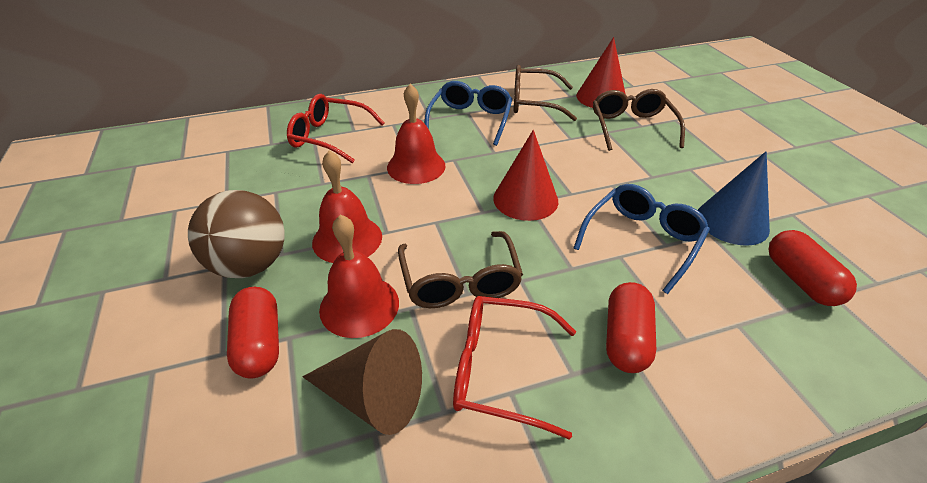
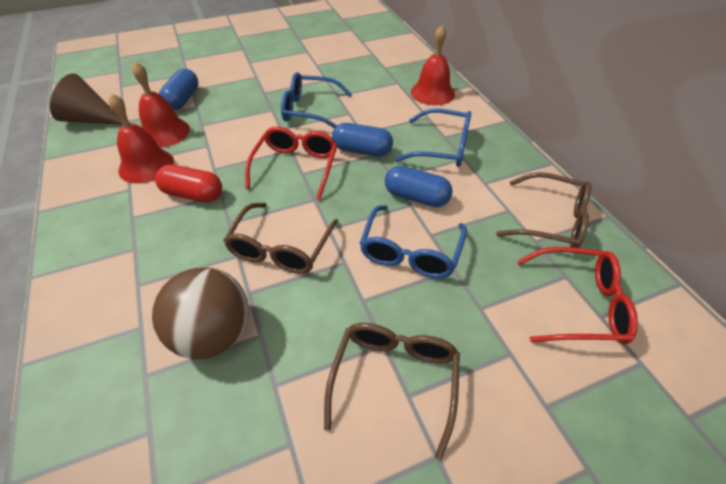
blue capsule: 0 -> 3
blue cone: 1 -> 0
blue glasses: 2 -> 3
red capsule: 3 -> 1
red cone: 2 -> 0

